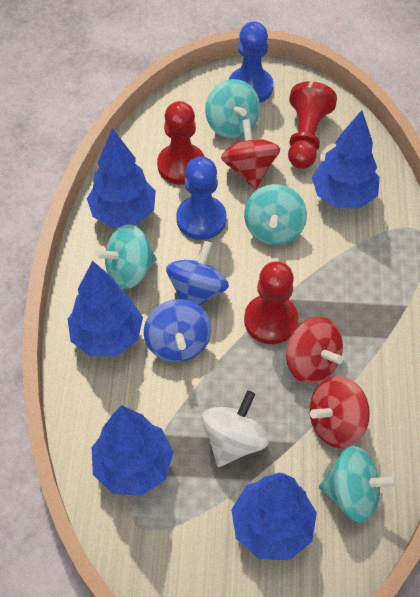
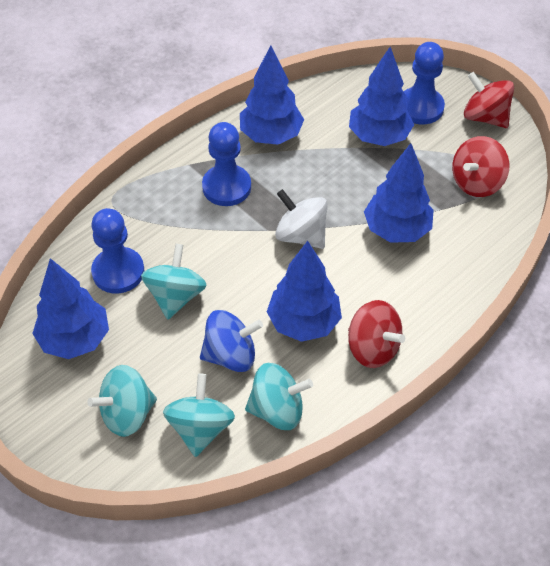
blue pawn: 2 -> 3
blue spinning top: 2 -> 1
red pawn: 3 -> 0

